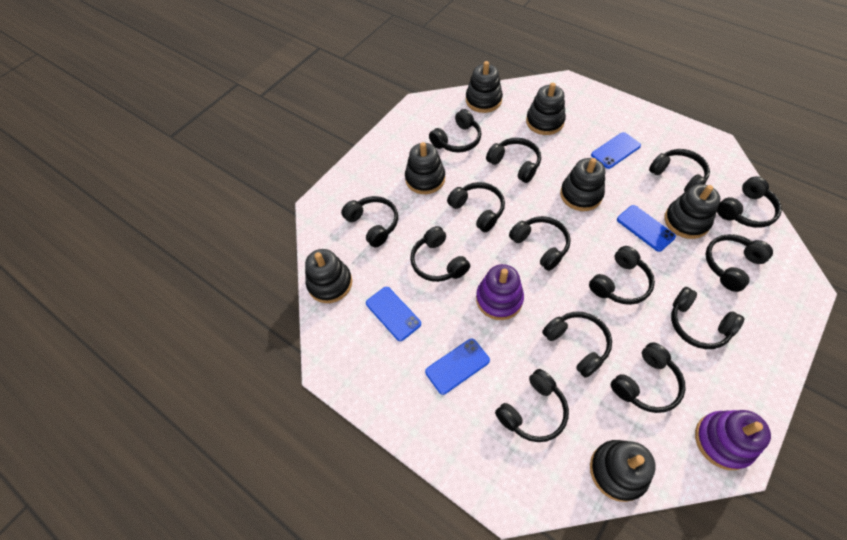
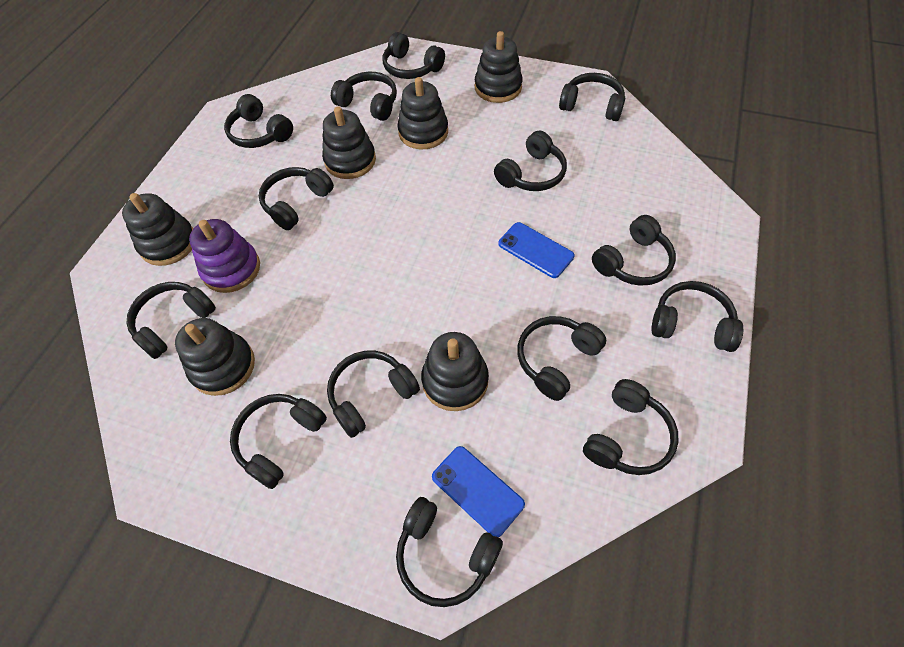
black stacking toy: 7 -> 6
blue phone: 4 -> 2
purple stacking toy: 2 -> 1

